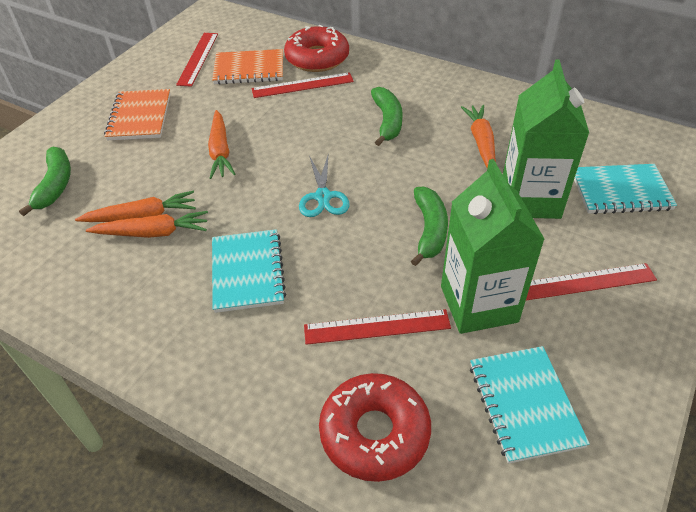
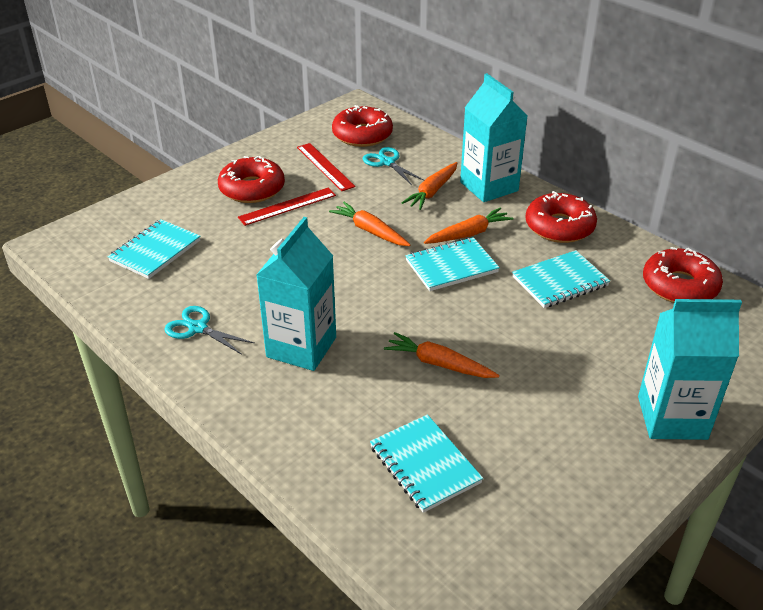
green banana: 3 -> 0
green carton: 2 -> 0
orange notebook: 2 -> 0
red donut: 2 -> 4
red ruler: 4 -> 2
turquoise carton: 0 -> 3
turquoise notebook: 3 -> 4
turquoise scissors: 1 -> 2

